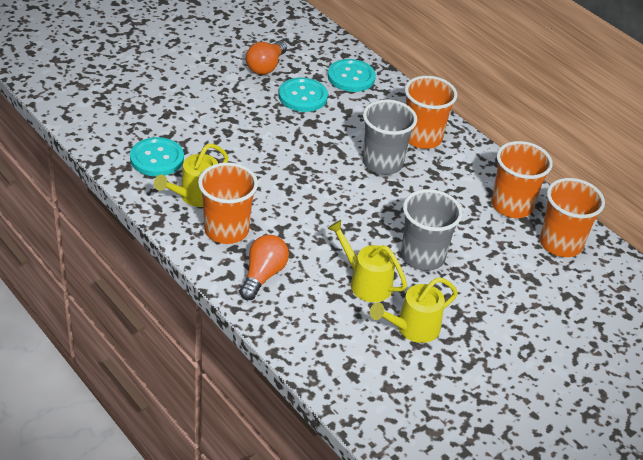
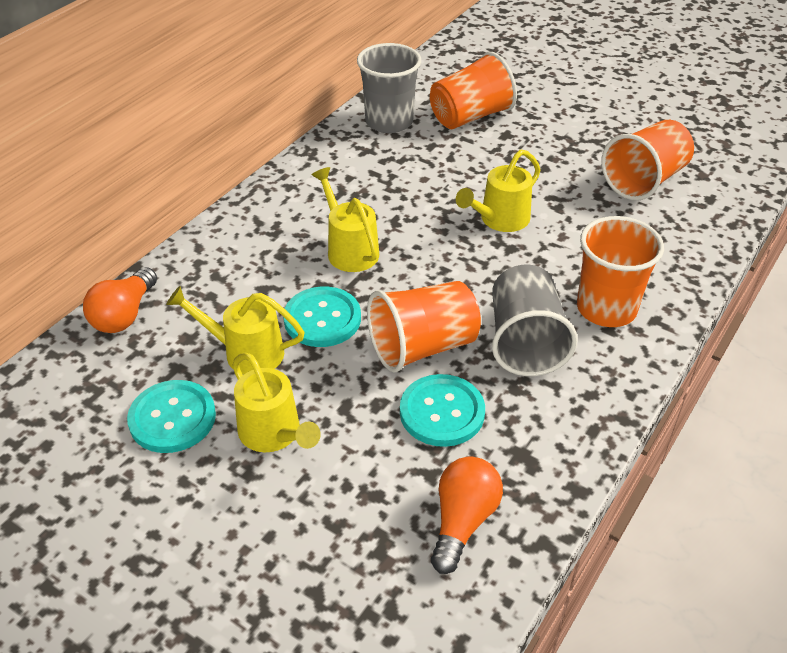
yellow watering can: 3 -> 4

